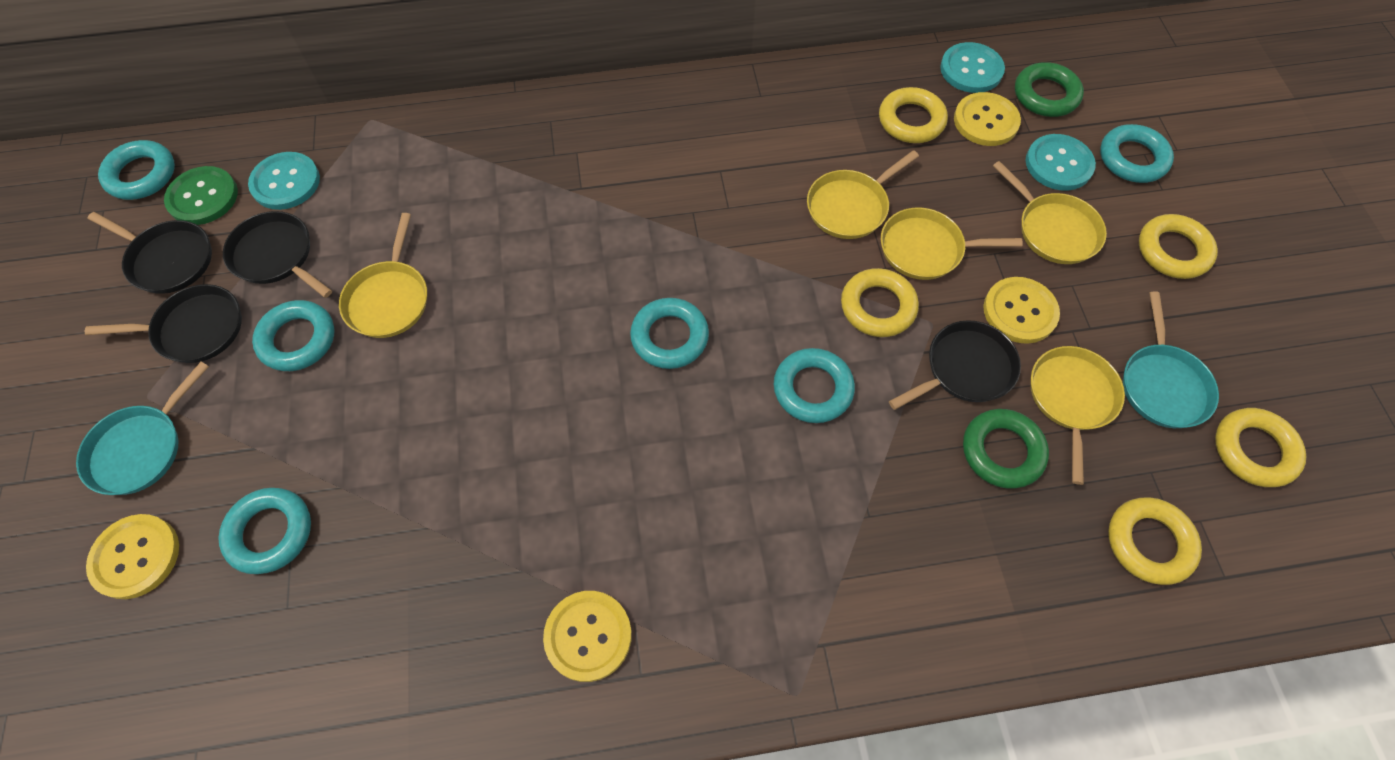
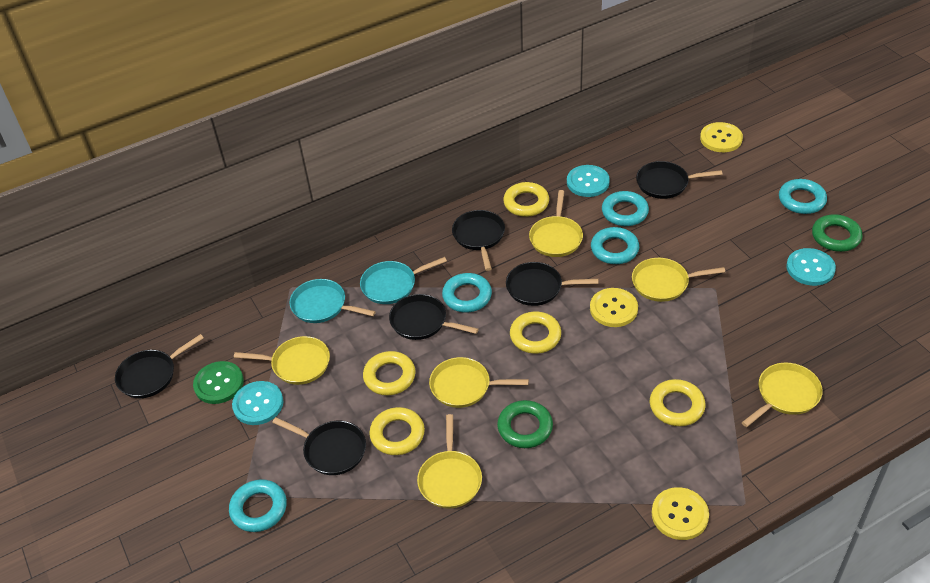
black pan: 4 -> 6
turquoise ring: 6 -> 5
yellow button: 4 -> 3
yellow pan: 5 -> 6

